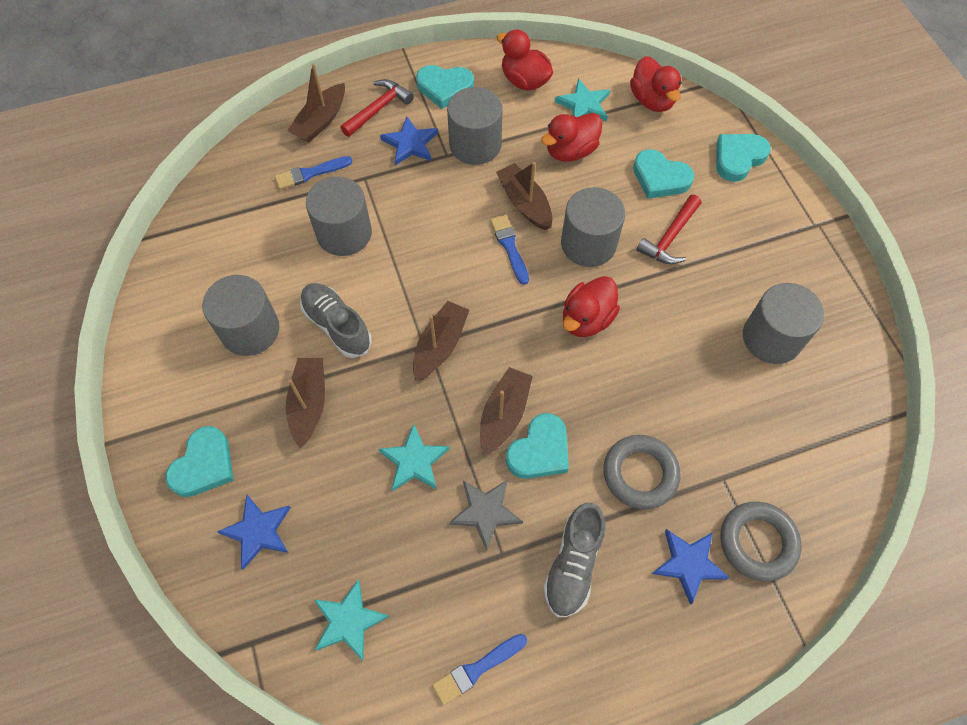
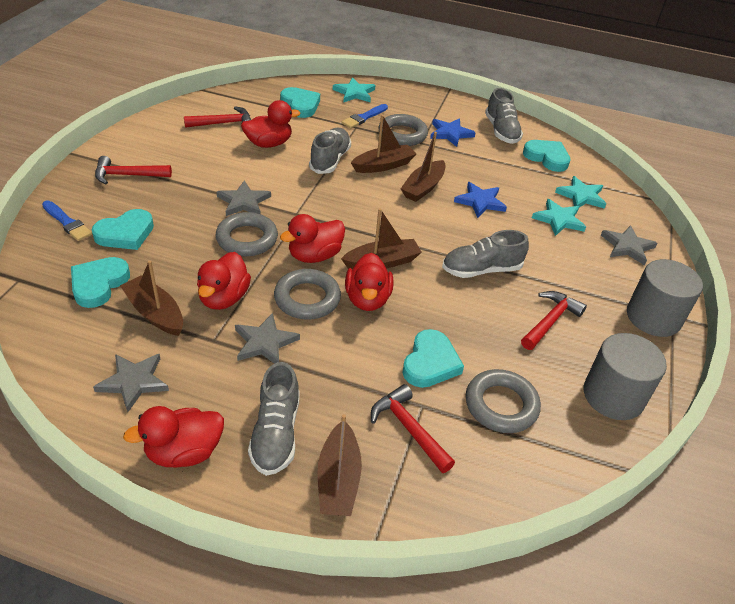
blue brush: 3 -> 2
blue star: 3 -> 2
grey cylinder: 5 -> 2
grey ring: 2 -> 4
grey shoe: 2 -> 4
grey star: 1 -> 4
red duck: 4 -> 5
red hammer: 2 -> 4

